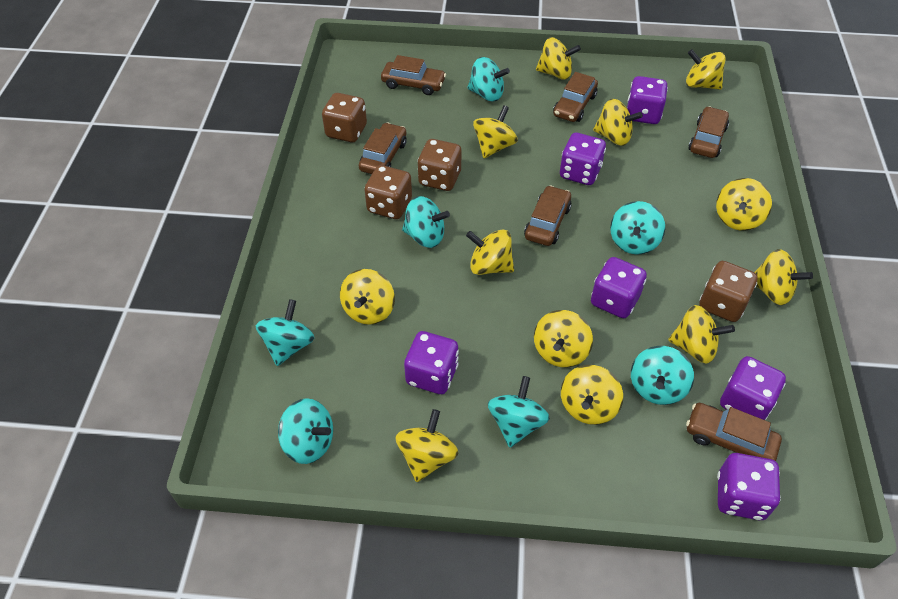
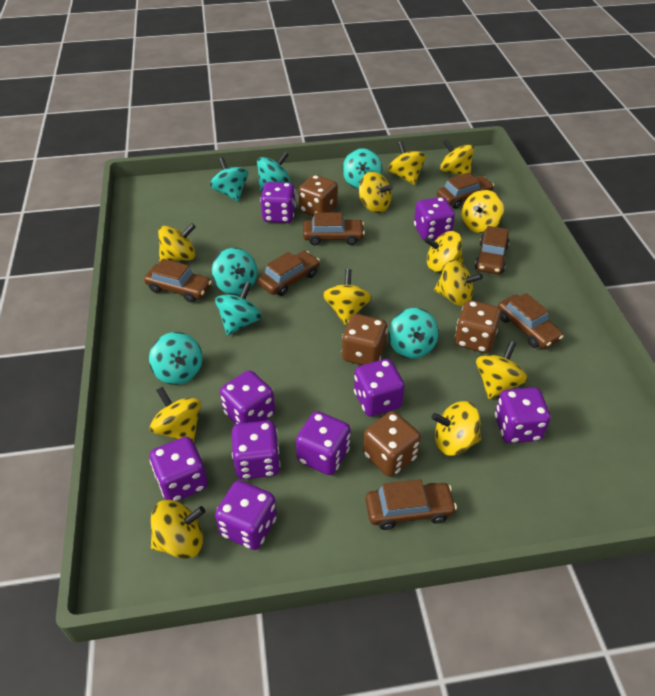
brown car: 6 -> 7
purple dice: 6 -> 9

